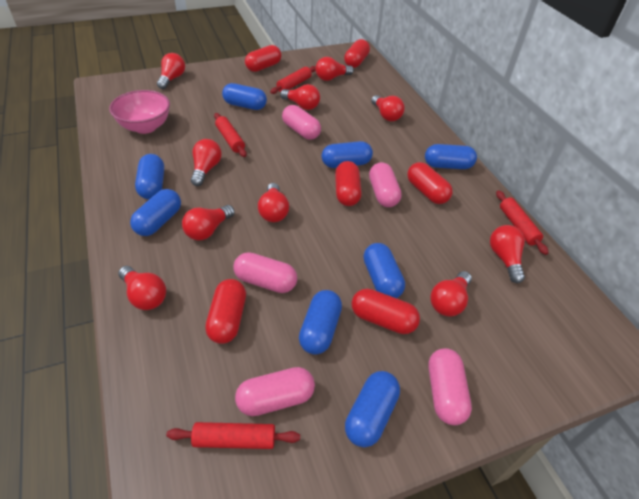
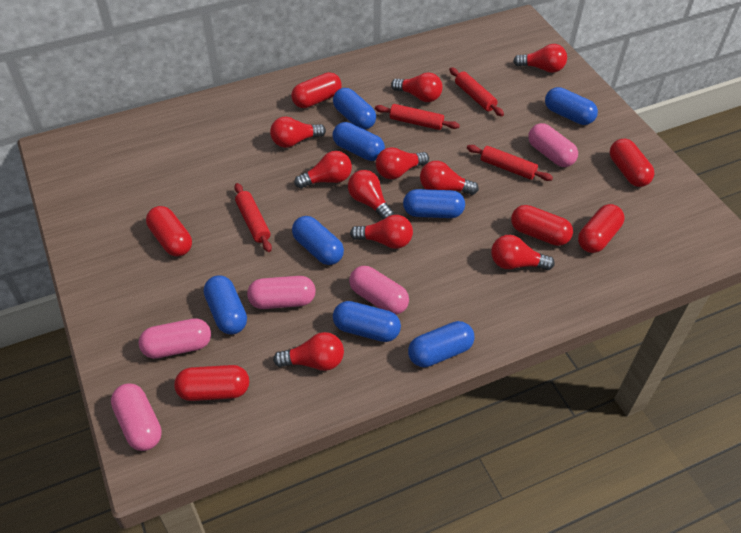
pink bowl: 1 -> 0

